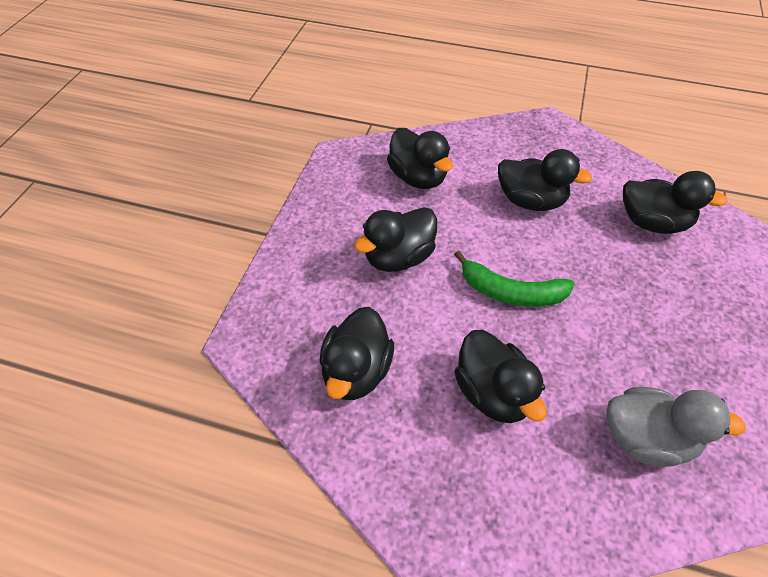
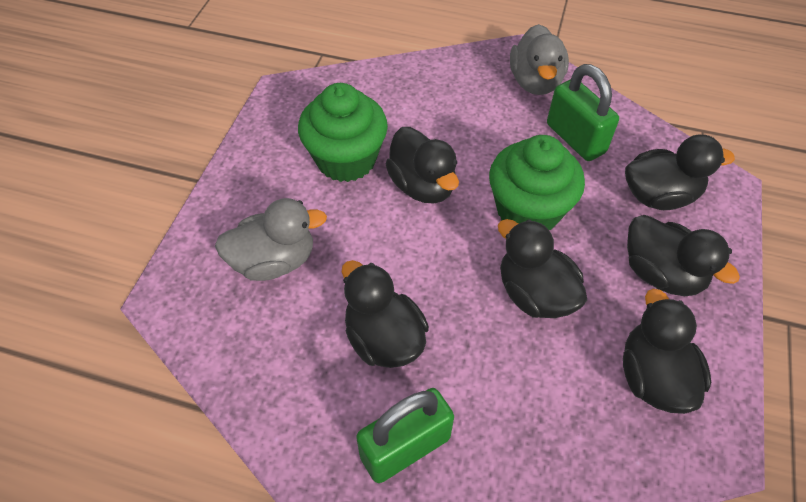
green banana: 1 -> 0
green cupcake: 0 -> 2
green padlock: 0 -> 2
grey duck: 1 -> 2

